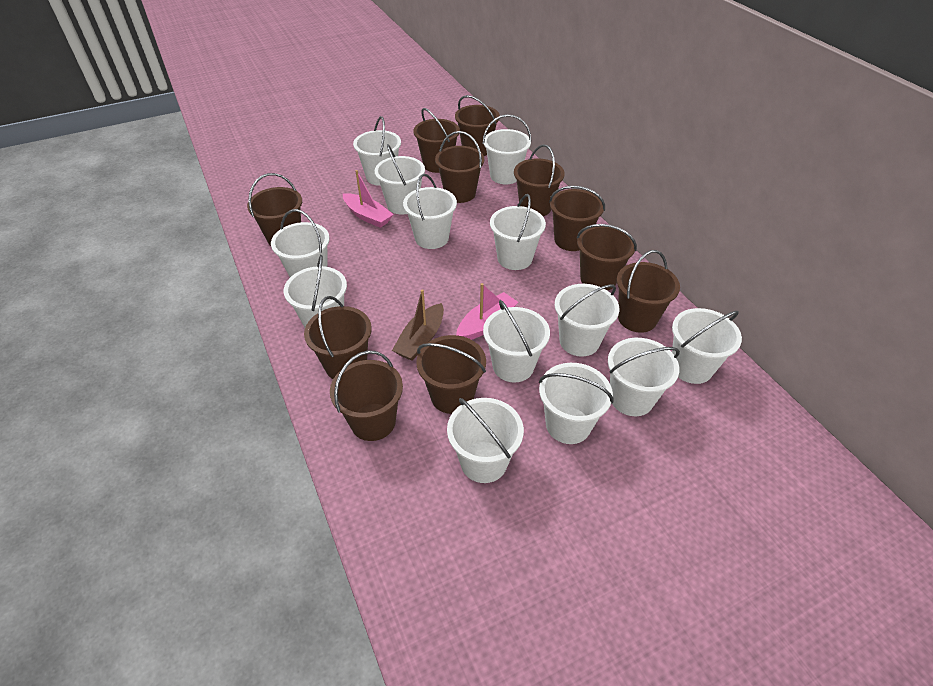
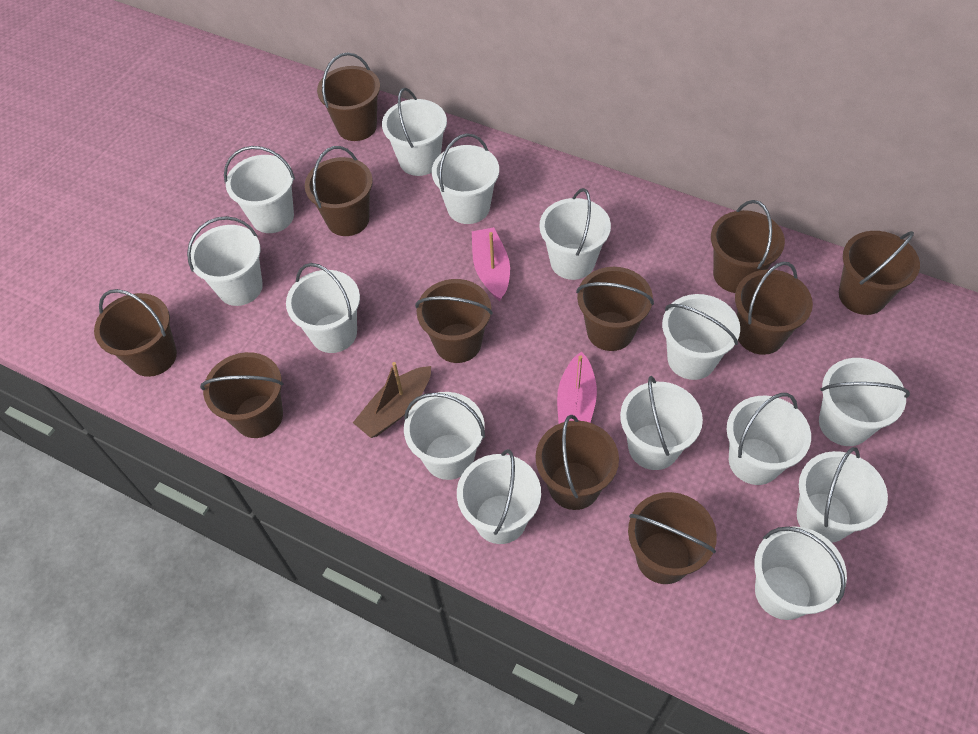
white bucket: 13 -> 14

